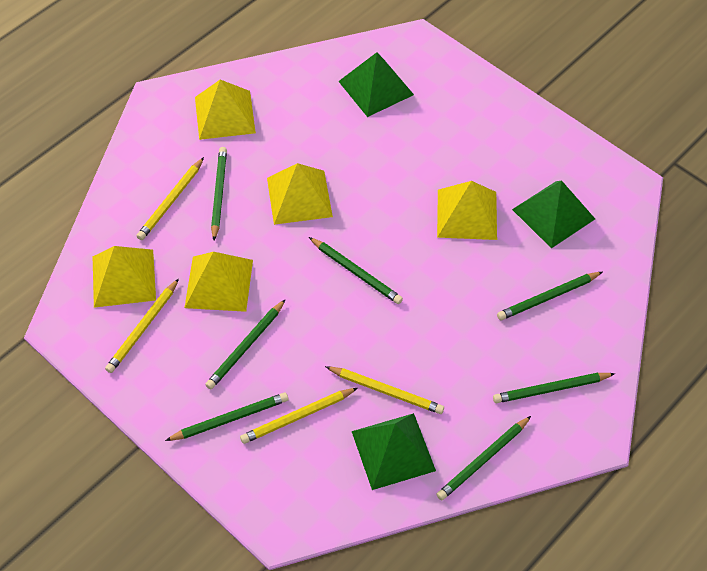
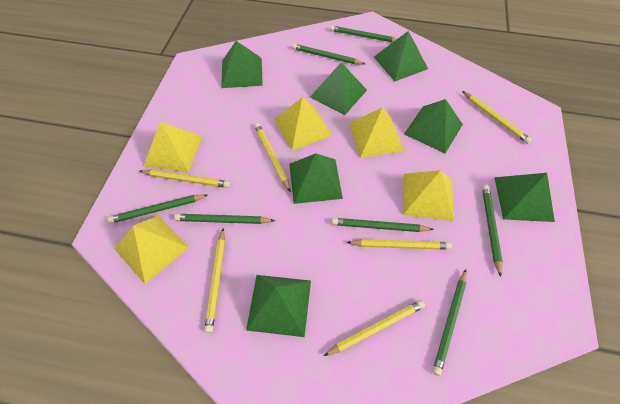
green pyramid: 3 -> 7
yellow pencil: 4 -> 6

